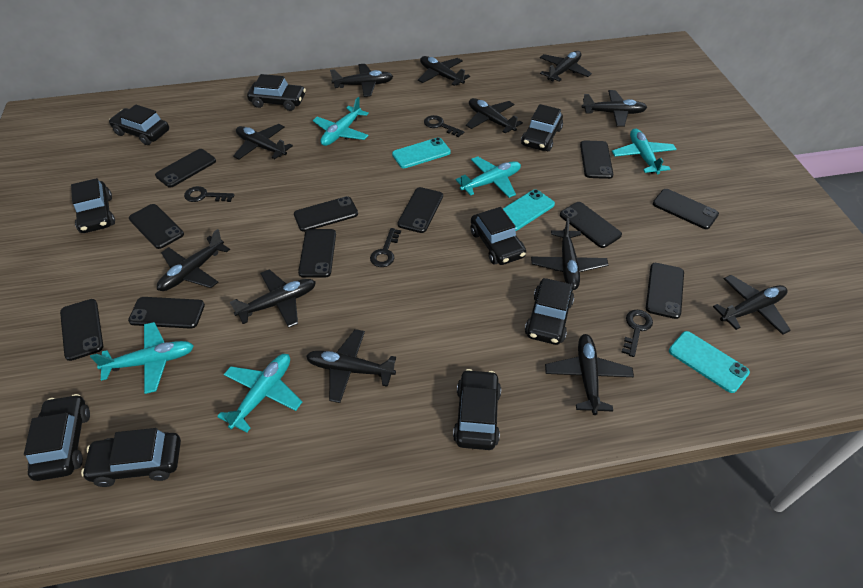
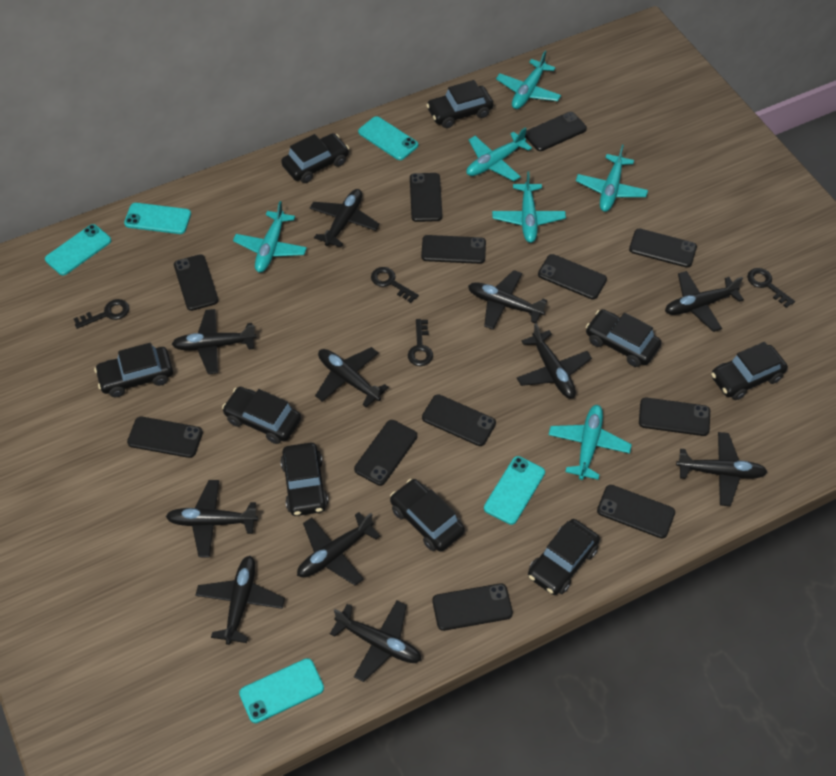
black phone: 11 -> 12
black plane: 12 -> 11
turquoise phone: 3 -> 5
turquoise plane: 5 -> 6

